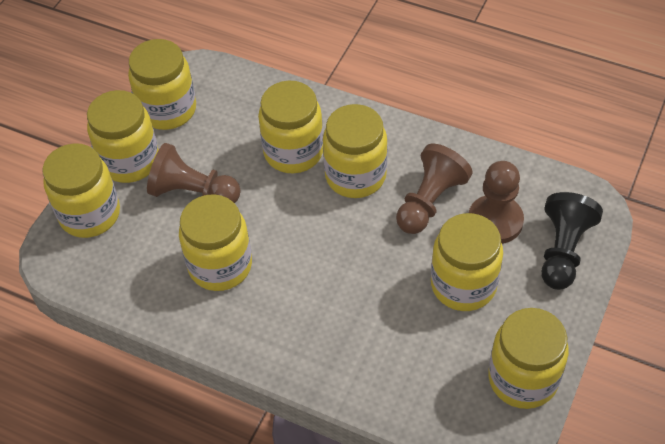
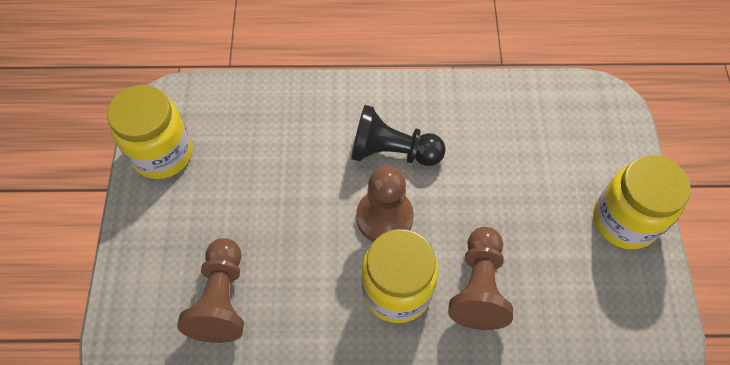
yellow jar: 8 -> 3

